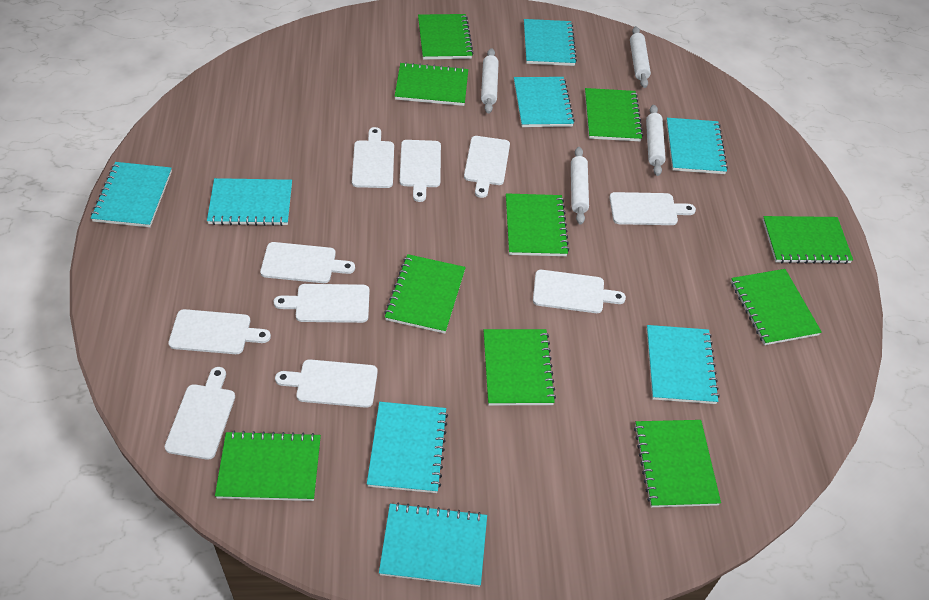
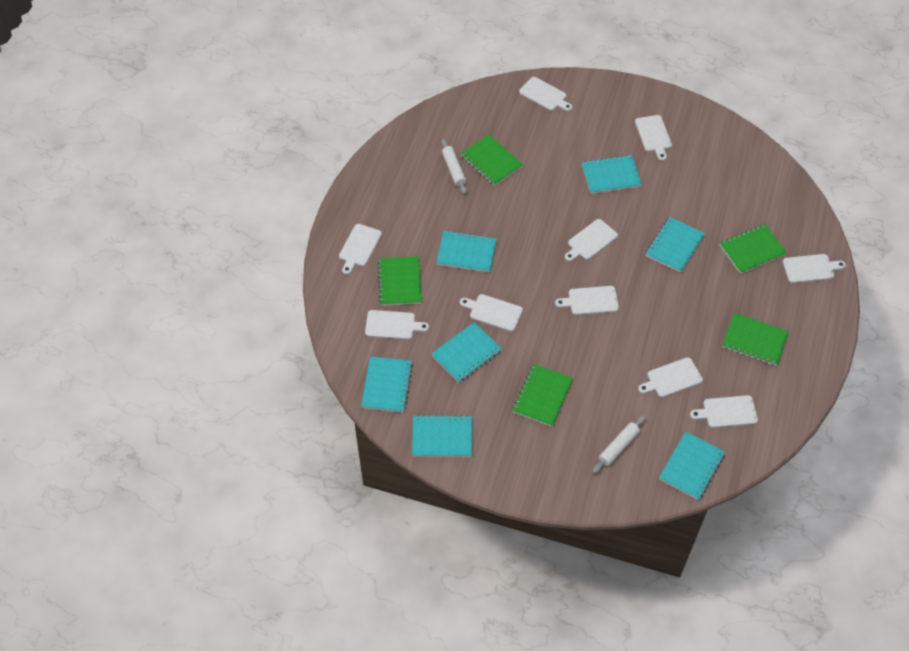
green notebook: 10 -> 5
turquoise notebook: 8 -> 7
white rolling pin: 4 -> 2

